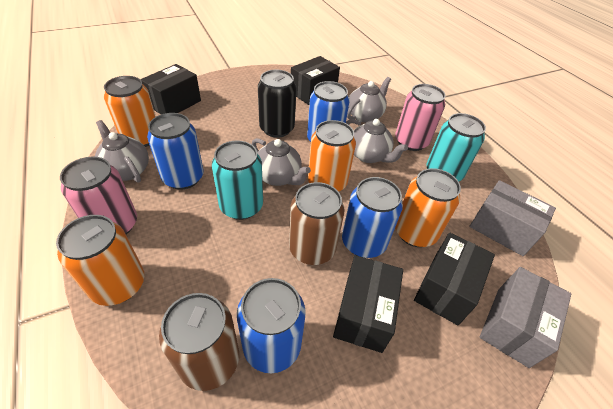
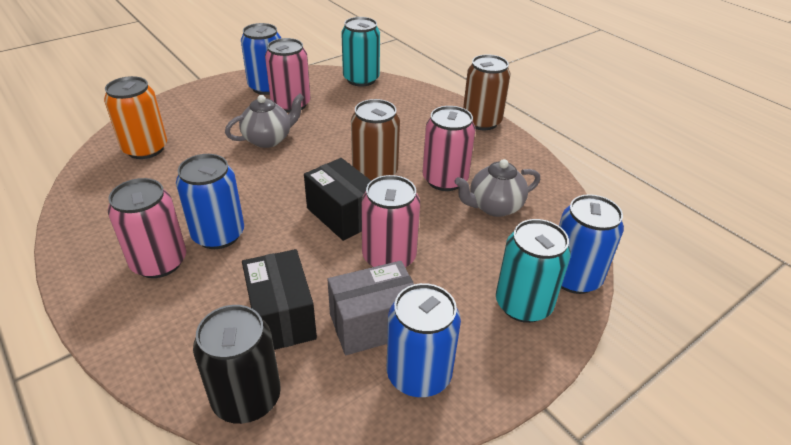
black box: 4 -> 2
grey box: 2 -> 1
grey teapot: 4 -> 2
orange can: 4 -> 1
pink can: 2 -> 4

